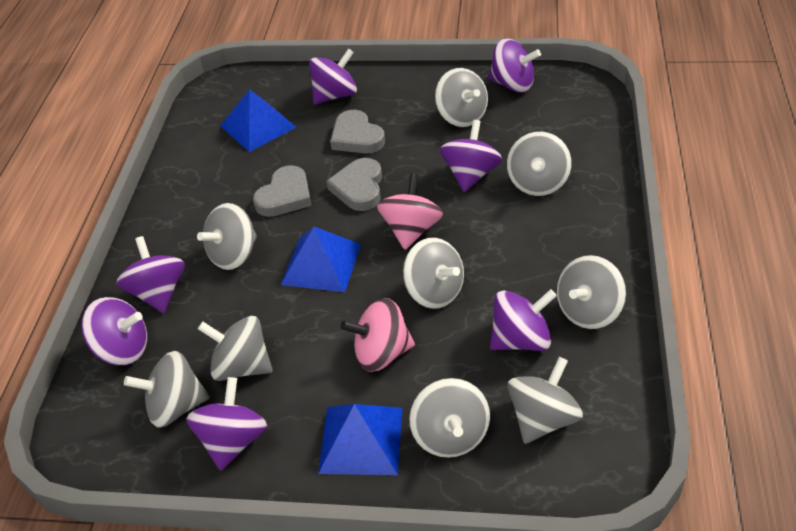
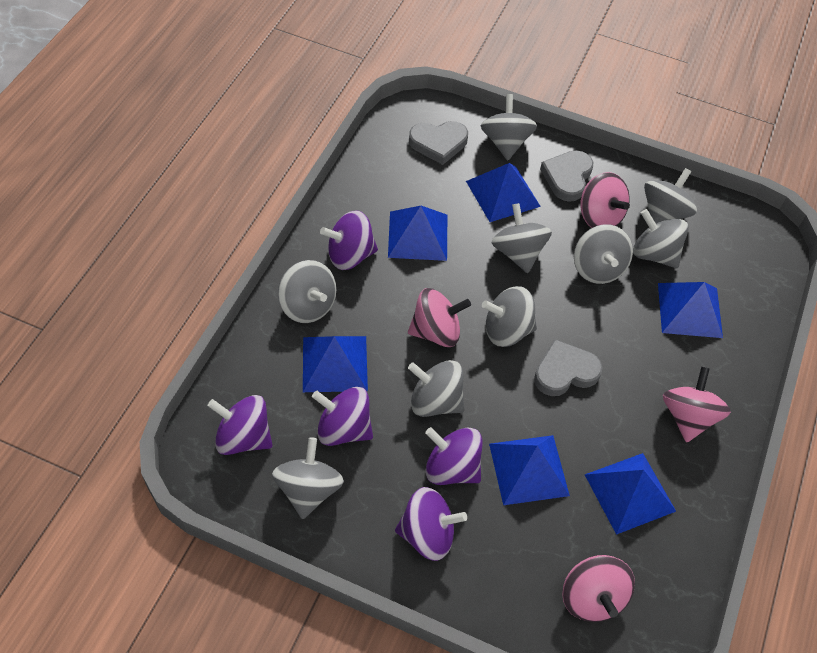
blue pyramid: 3 -> 6
pink spinning top: 2 -> 4
purple spinning top: 7 -> 5

